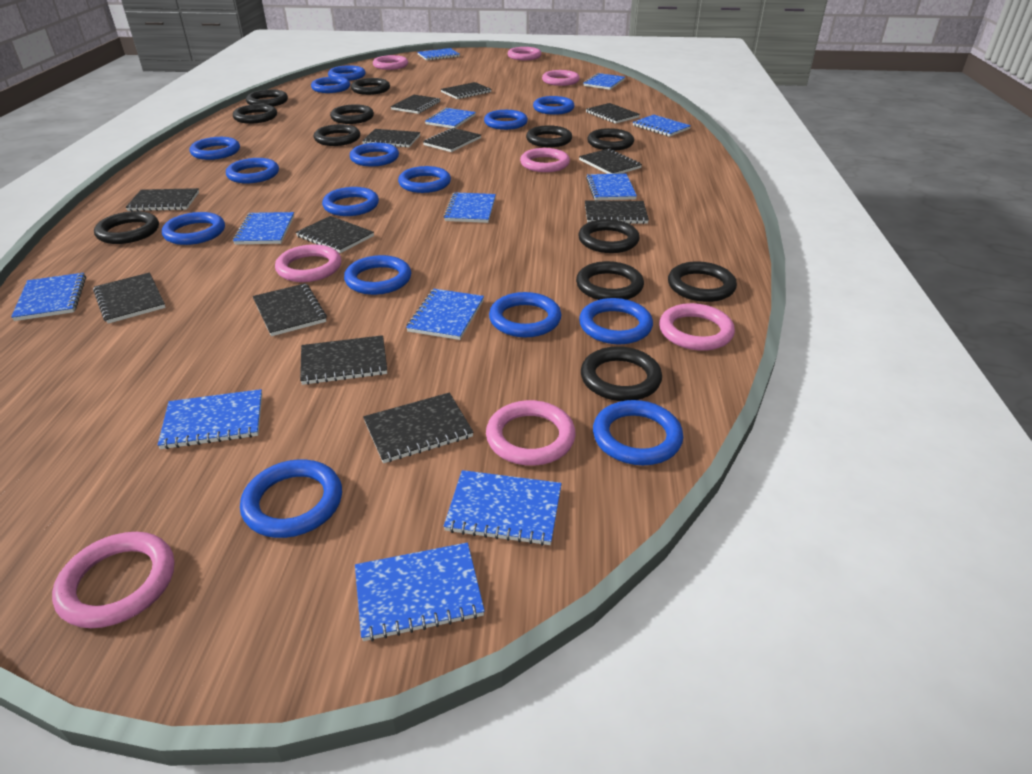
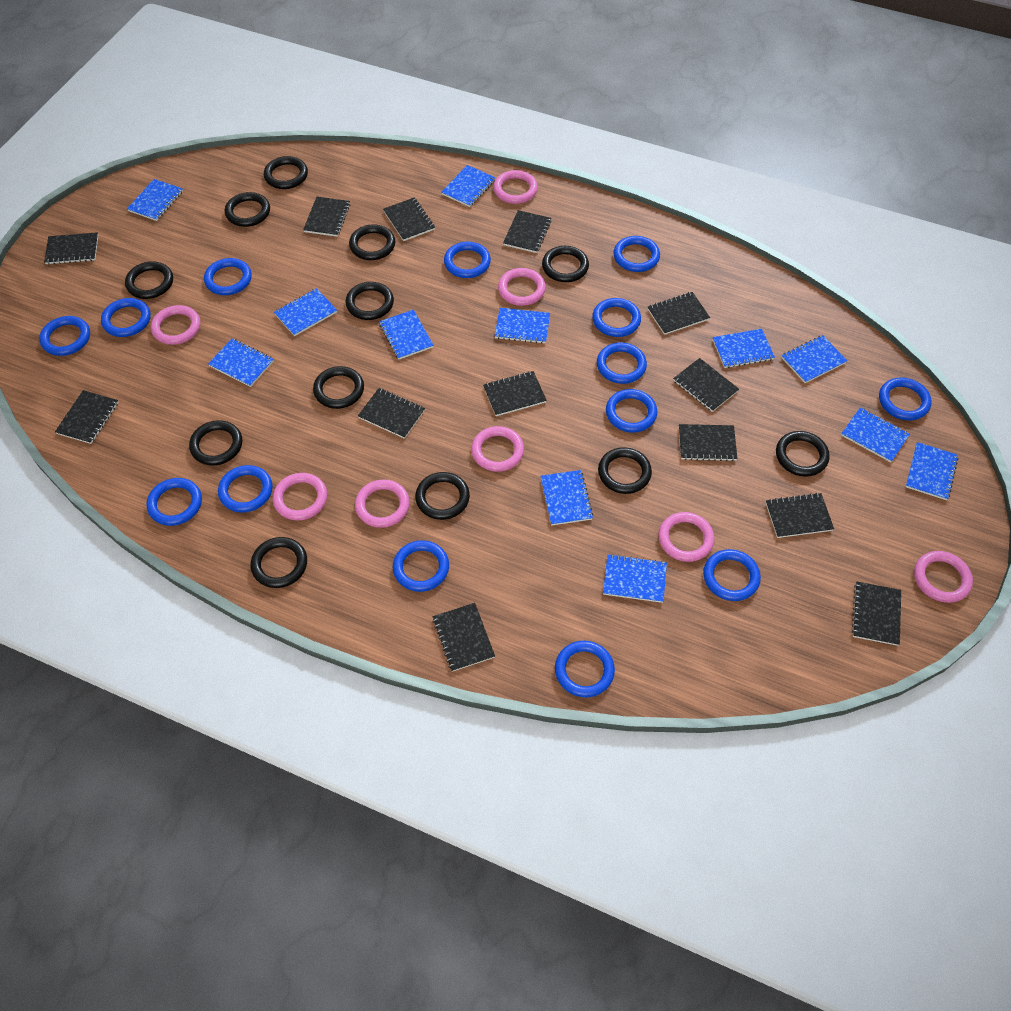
blue ring: 15 -> 14

